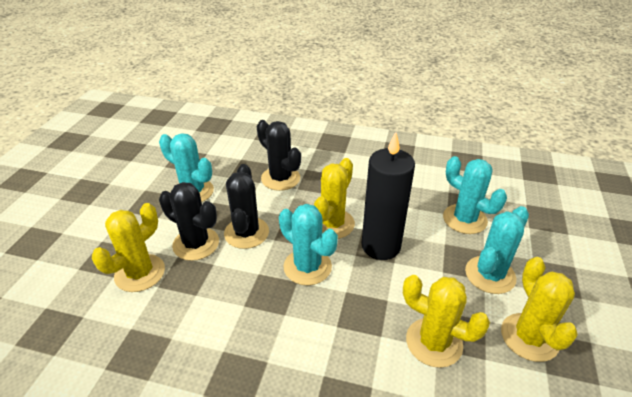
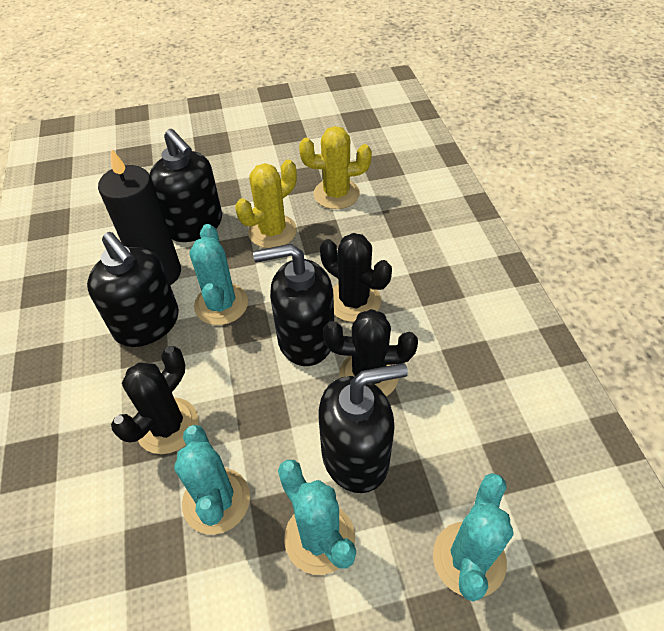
black soap dispenser: 0 -> 4
yellow cactus: 4 -> 2

